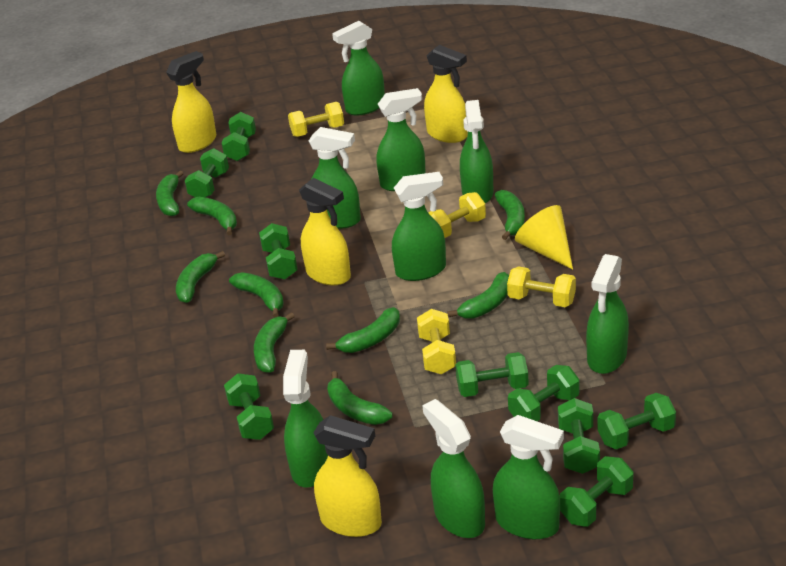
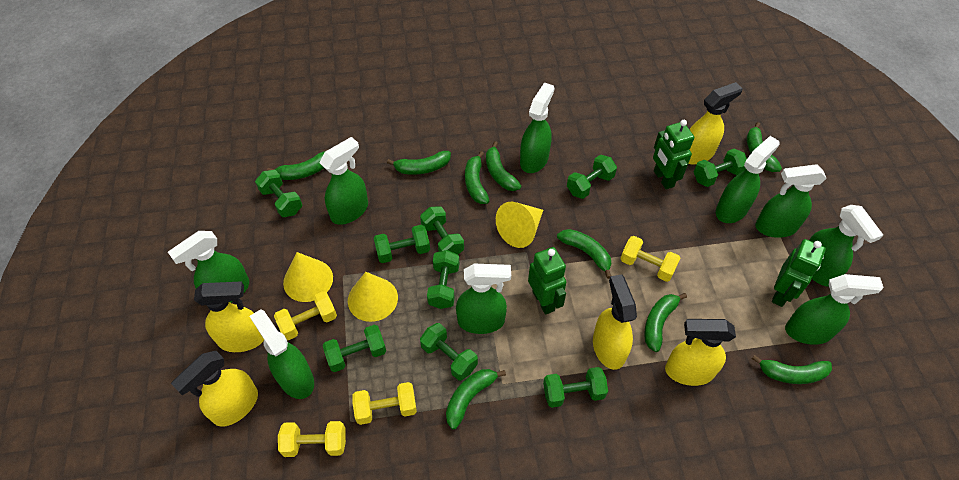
green robot: 0 -> 3
yellow cone: 1 -> 3
yellow spray bottle: 4 -> 5

